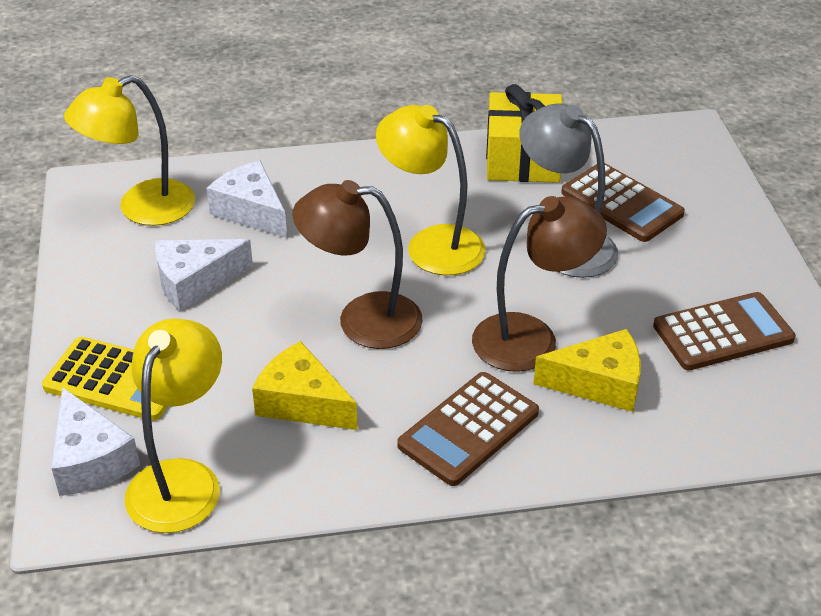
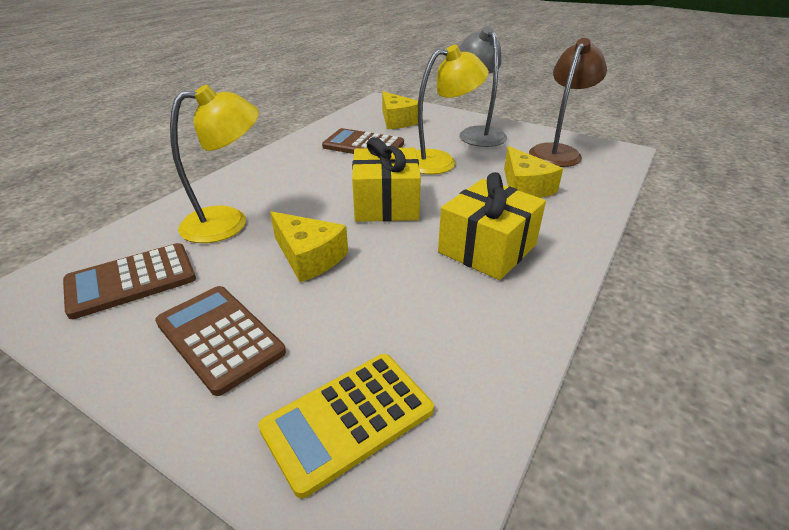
brown lamp: 2 -> 1
white cheese: 3 -> 0
yellow cheese: 2 -> 3
yellow gift: 1 -> 2
yellow lamp: 3 -> 2

